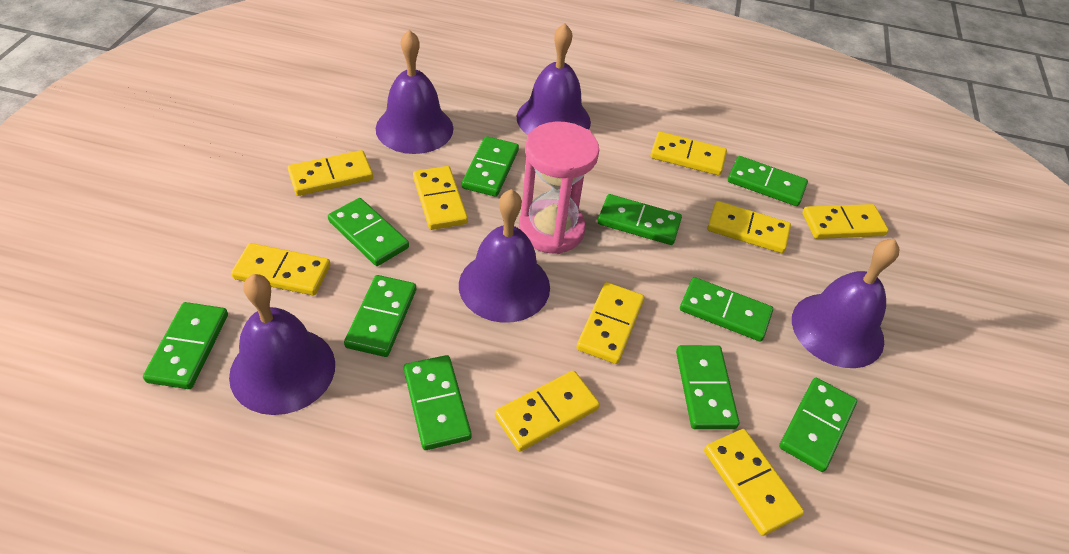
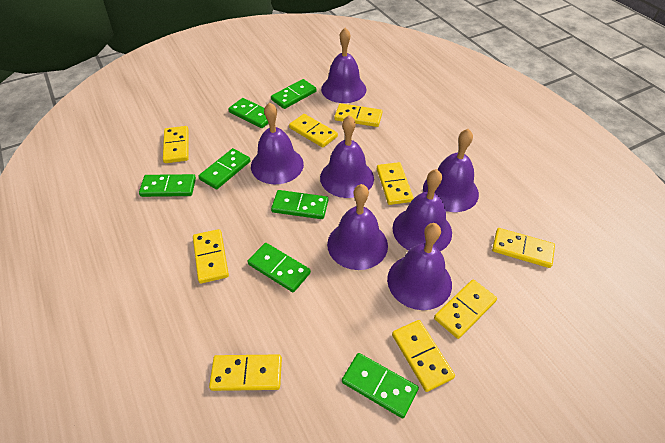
green domino: 10 -> 7
pink hourglass: 1 -> 0
purple bell: 5 -> 7

